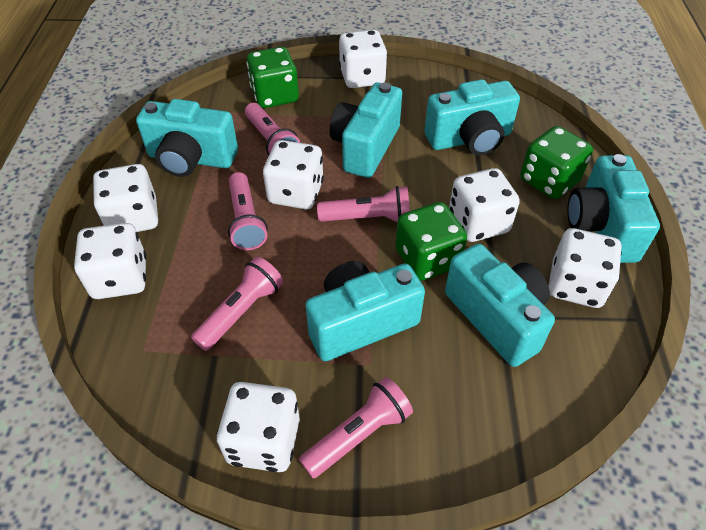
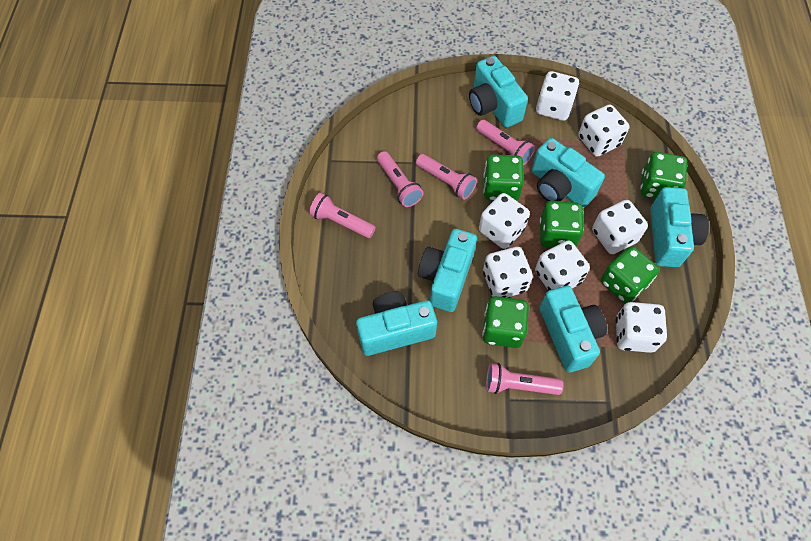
green dice: 3 -> 5

